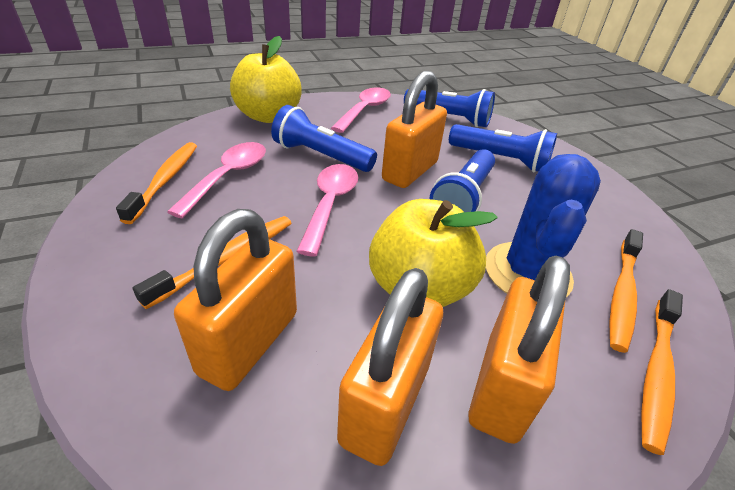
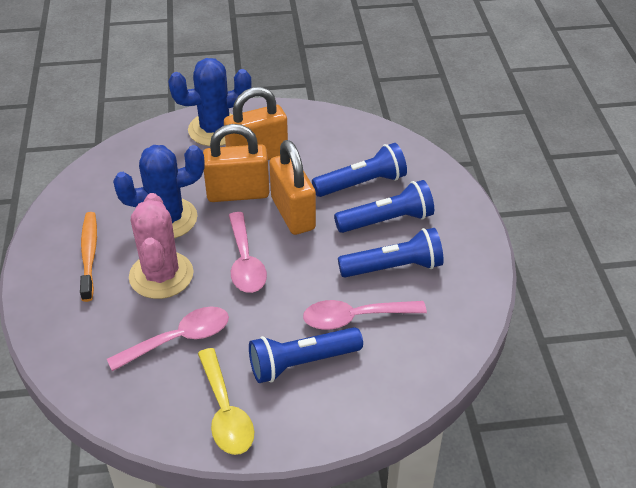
blue cactus: 1 -> 2
orange padlock: 4 -> 3
orange toothbrush: 4 -> 1
pink cactus: 0 -> 1
yellow apple: 2 -> 0
yellow spoon: 0 -> 1

